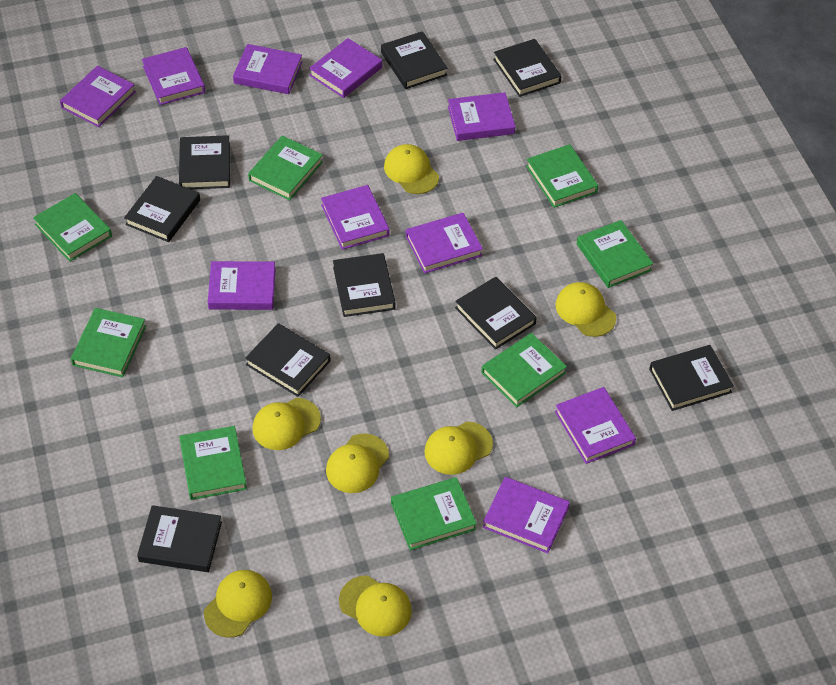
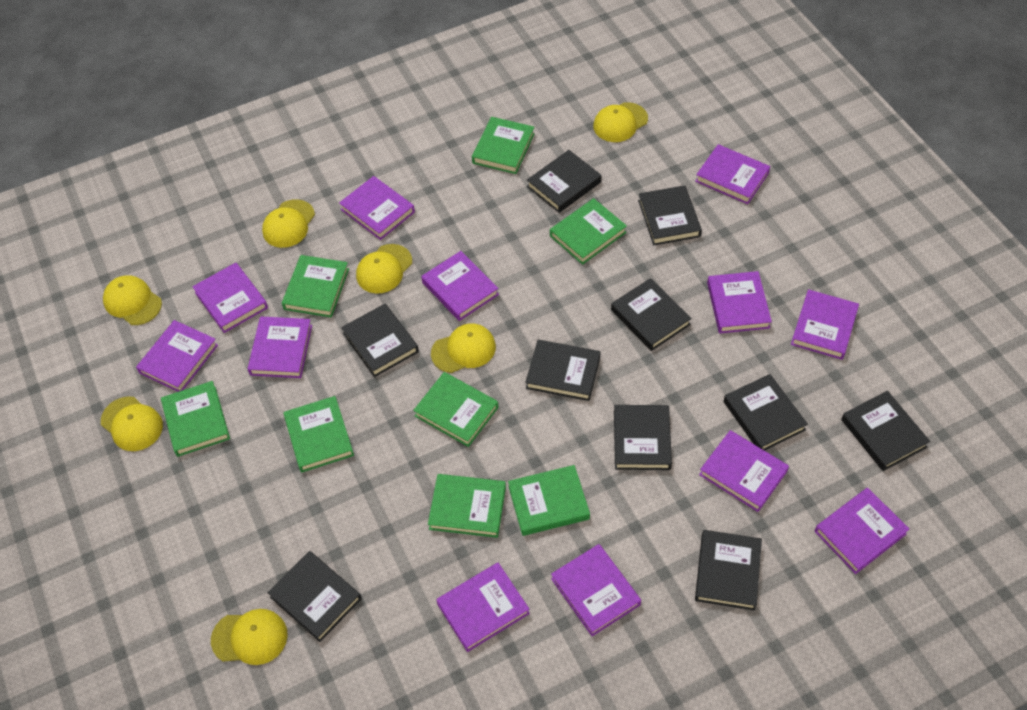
black book: 9 -> 10
purple book: 10 -> 12

